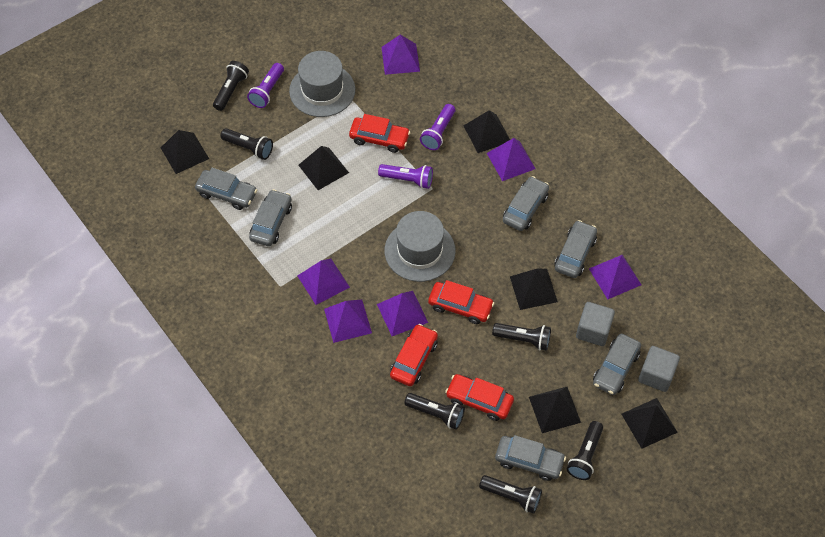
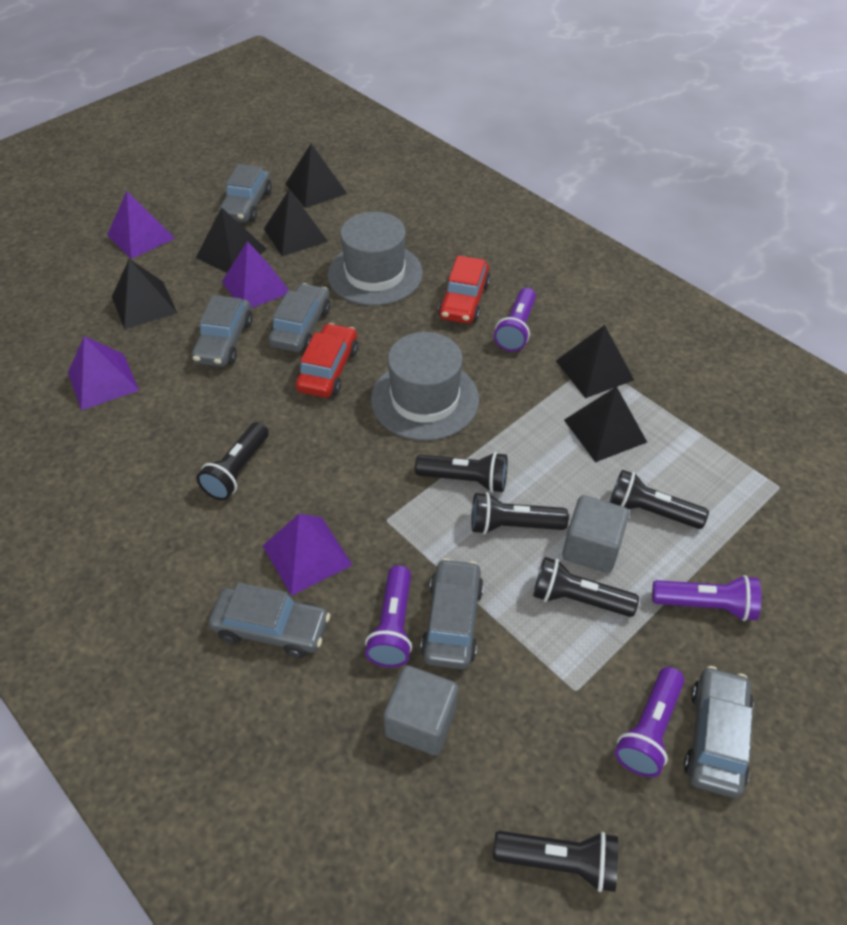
purple flashlight: 3 -> 4
purple pyramid: 6 -> 4
red car: 4 -> 2

